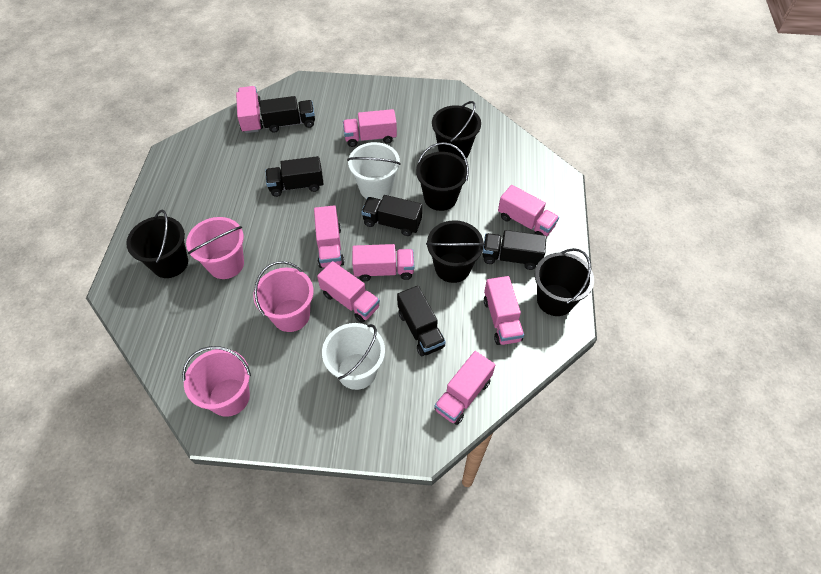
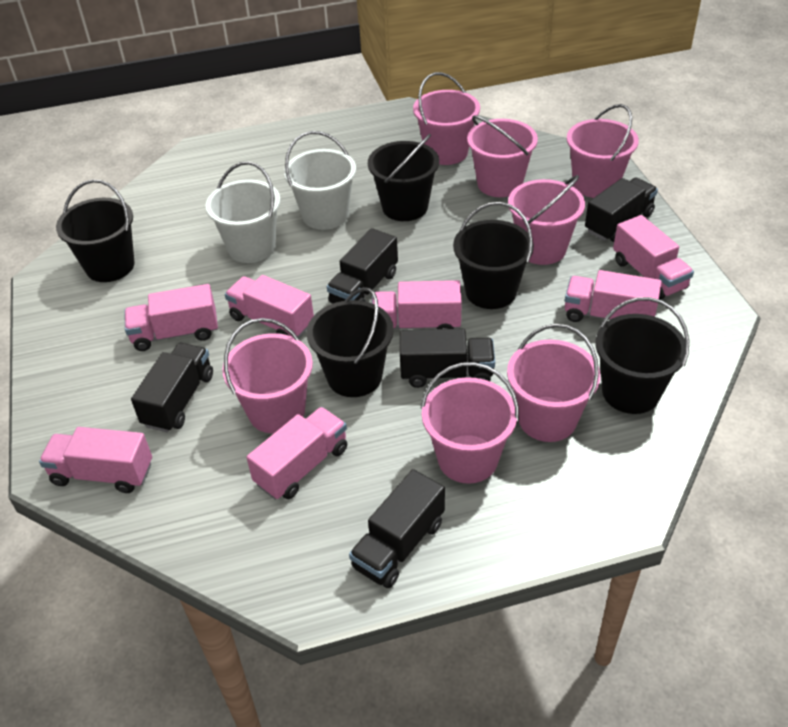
pink bucket: 3 -> 7
pink truck: 8 -> 7

